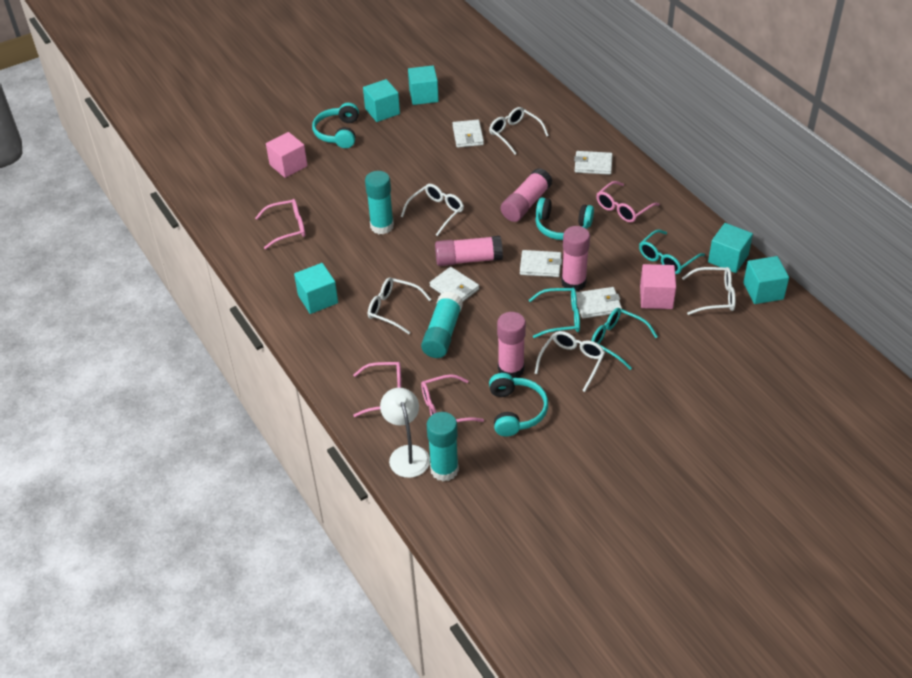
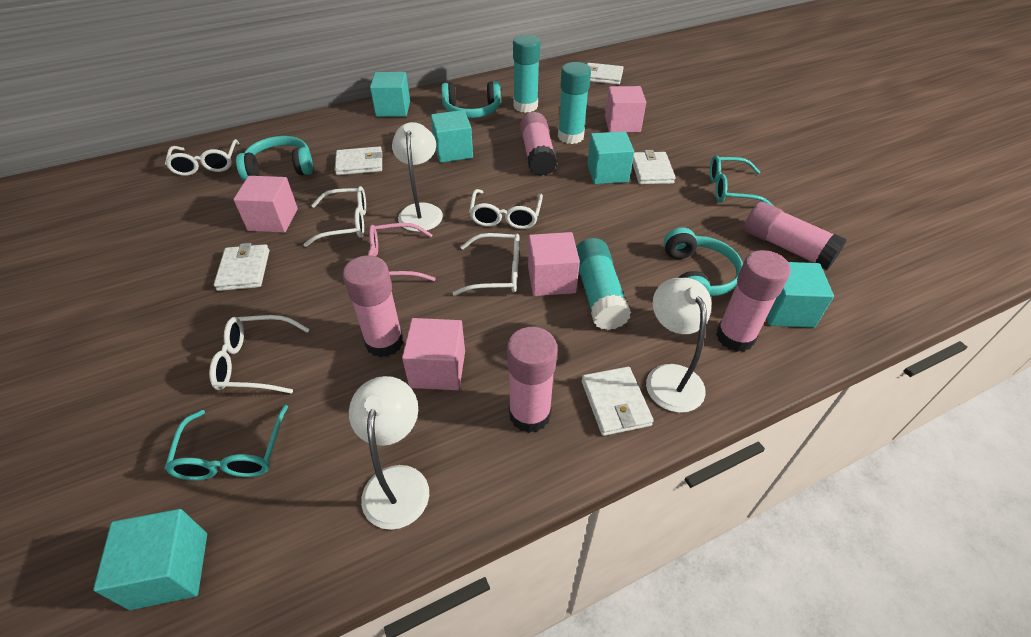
pink cube: 2 -> 4
pink glasses: 4 -> 1
pink glue stick: 4 -> 5
turquoise glasses: 3 -> 2
white lamp: 1 -> 3

